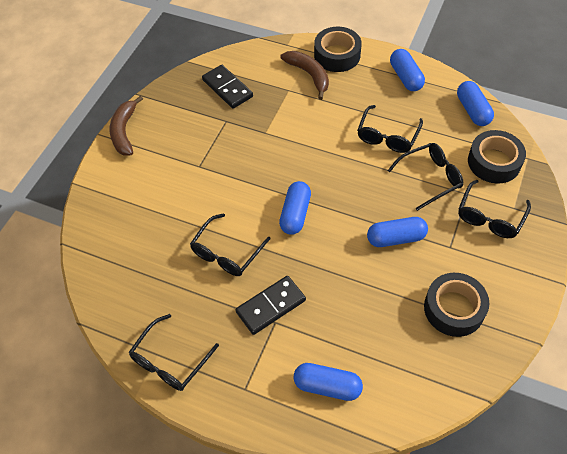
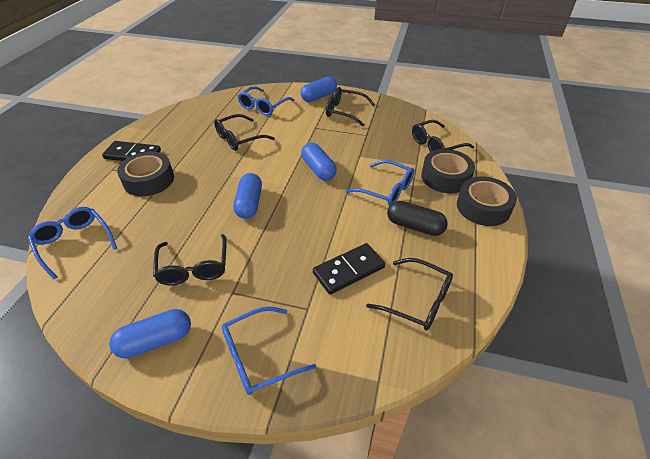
black capsule: 0 -> 1
blue capsule: 5 -> 4
blue glasses: 0 -> 4
brown banana: 2 -> 0

